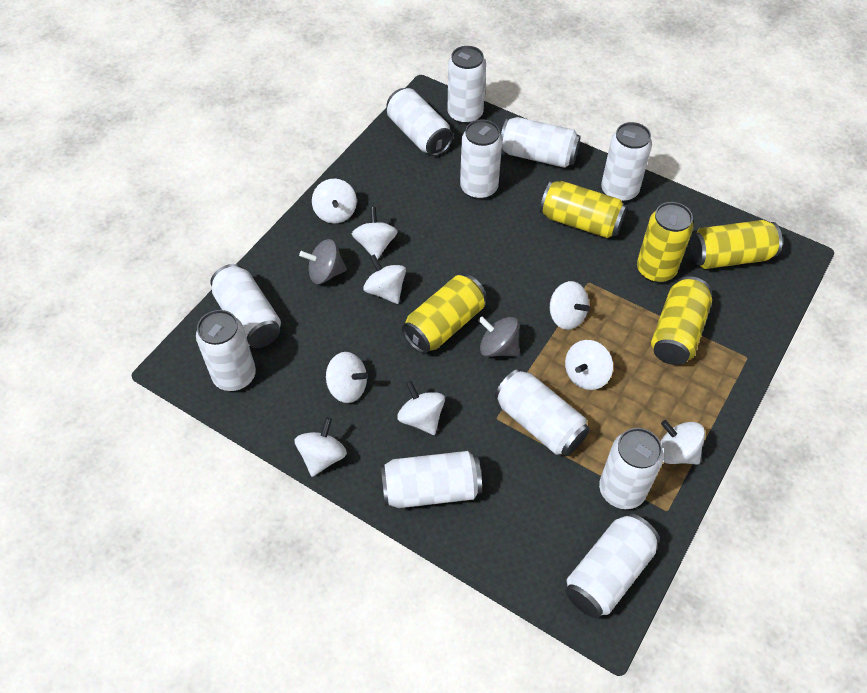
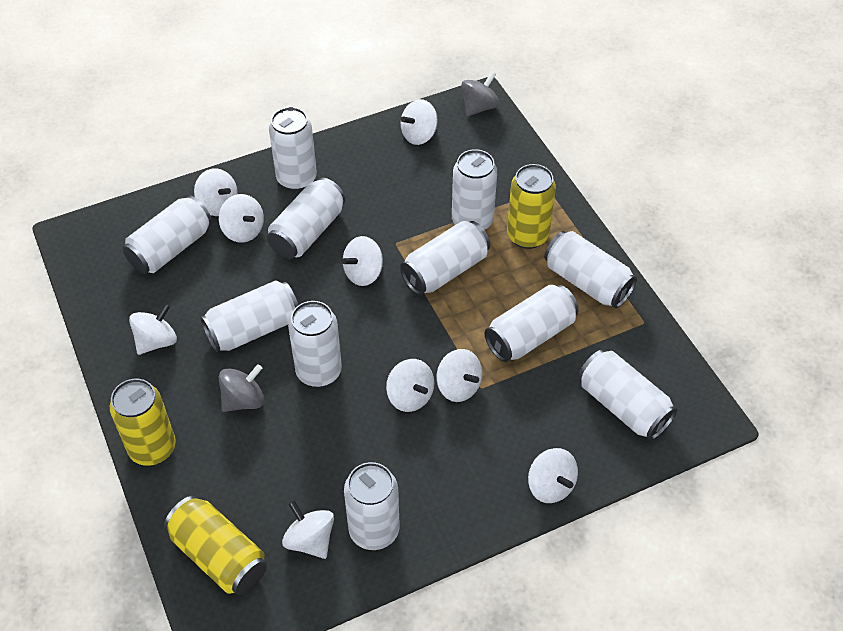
yellow can: 5 -> 3

